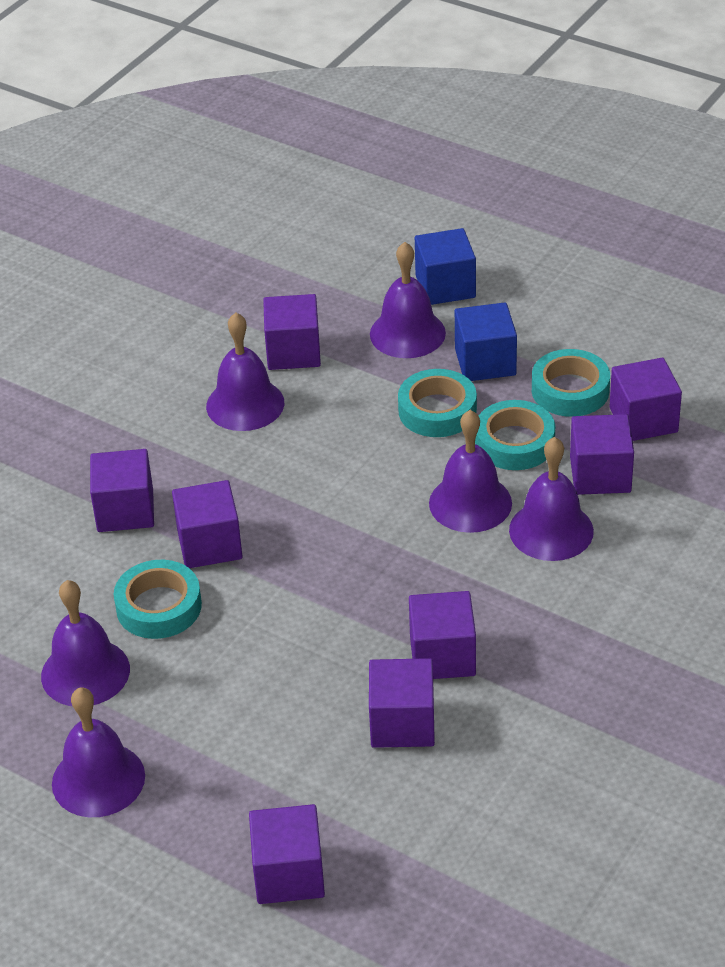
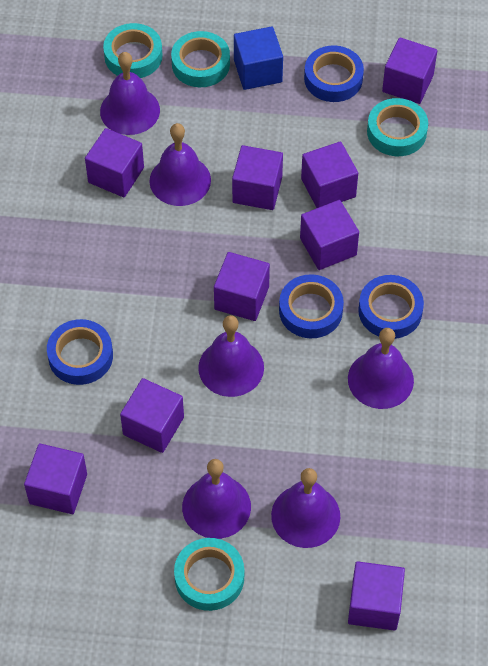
blue cube: 2 -> 1
blue tape: 0 -> 4
purple cube: 8 -> 9

